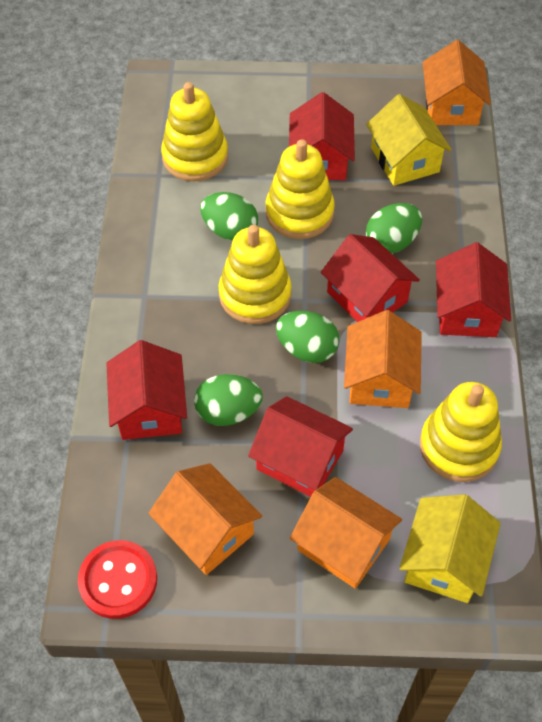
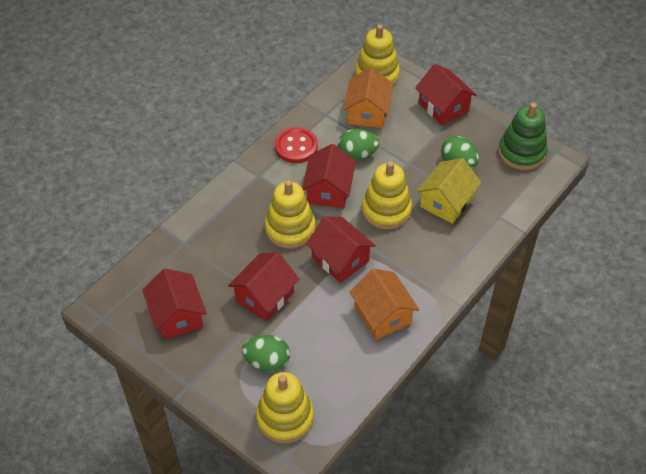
green egg: 4 -> 3
green stacking toy: 0 -> 1
orange house: 4 -> 2
yellow house: 2 -> 1

